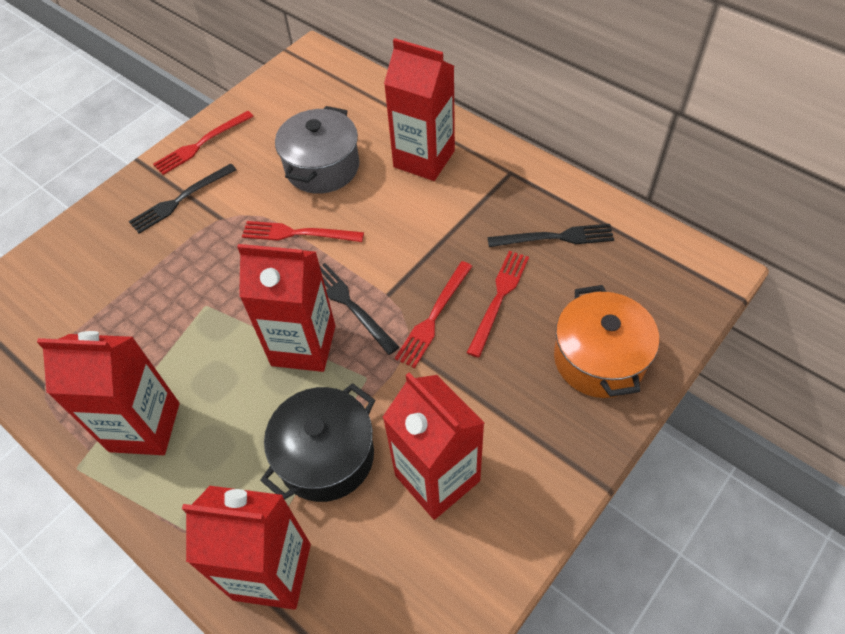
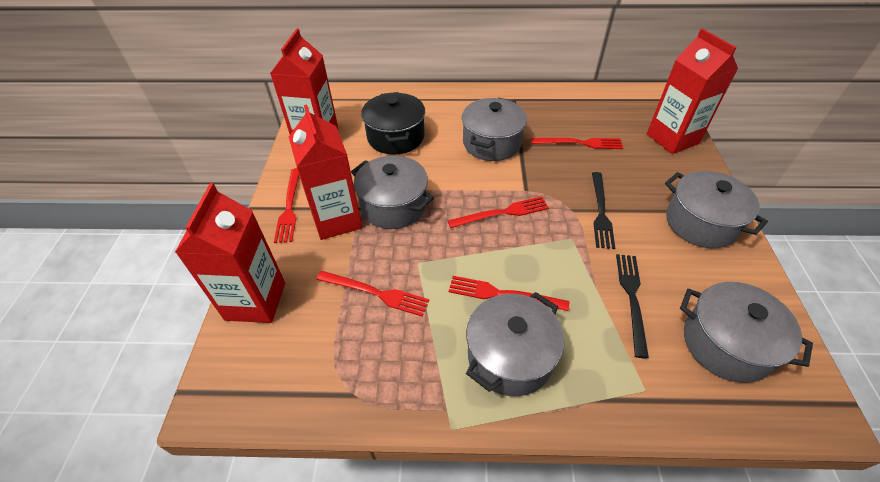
black fork: 3 -> 2
grey pot: 1 -> 5
orange pot: 1 -> 0
red carton: 5 -> 4
red fork: 4 -> 5

